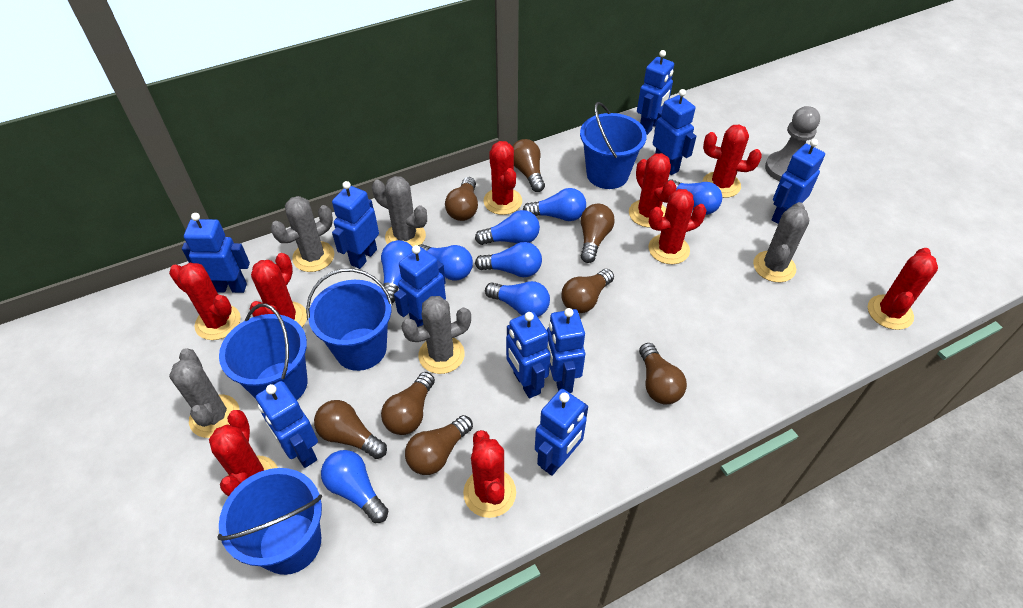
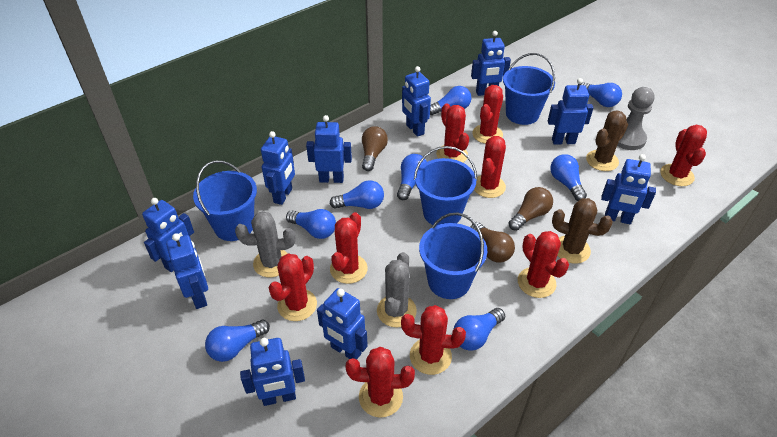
brown cactus: 0 -> 2
brown light bulb: 8 -> 3
grey cactus: 5 -> 2

